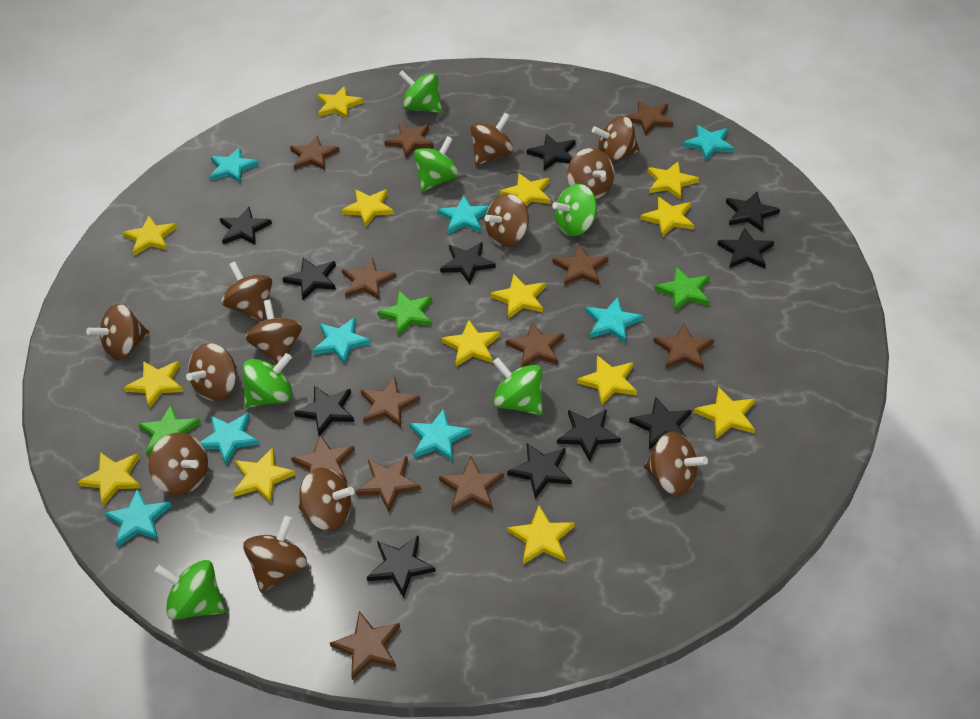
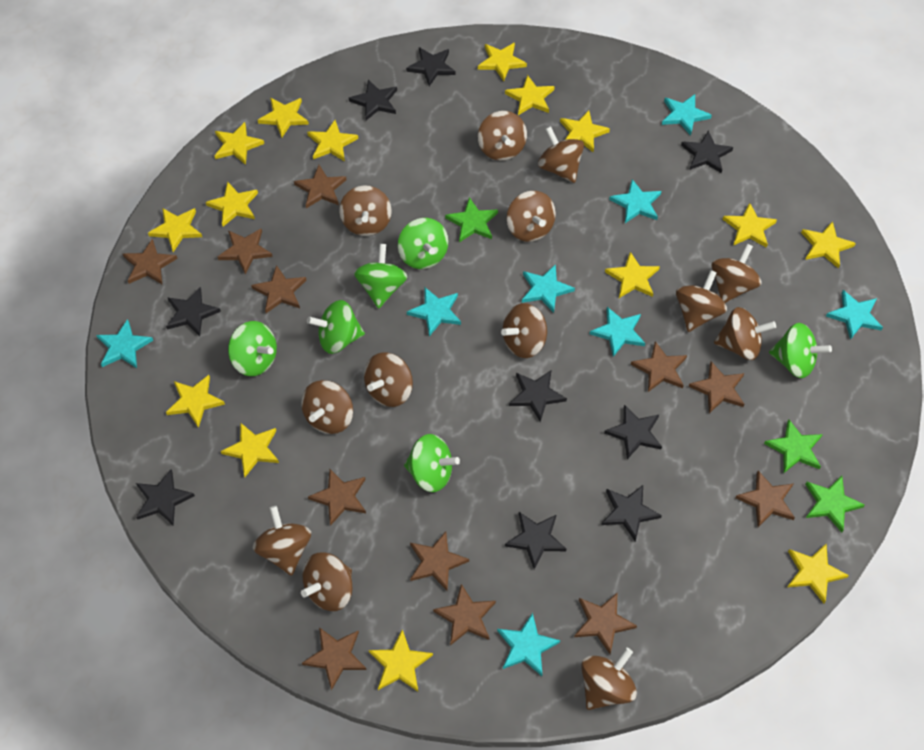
black star: 11 -> 9
brown spinning top: 12 -> 13
yellow star: 14 -> 15

